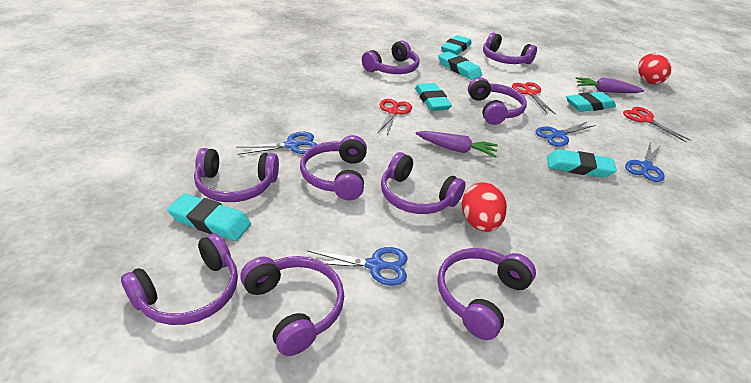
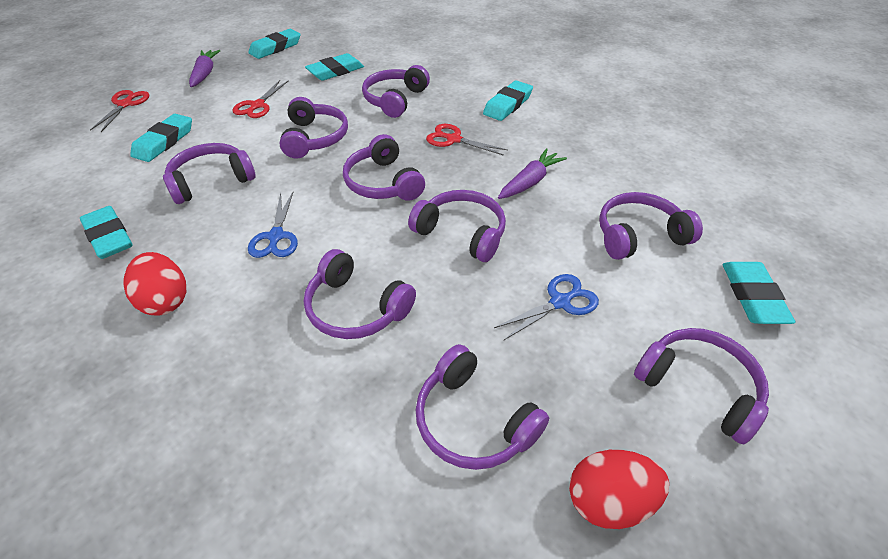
blue scissors: 4 -> 2

